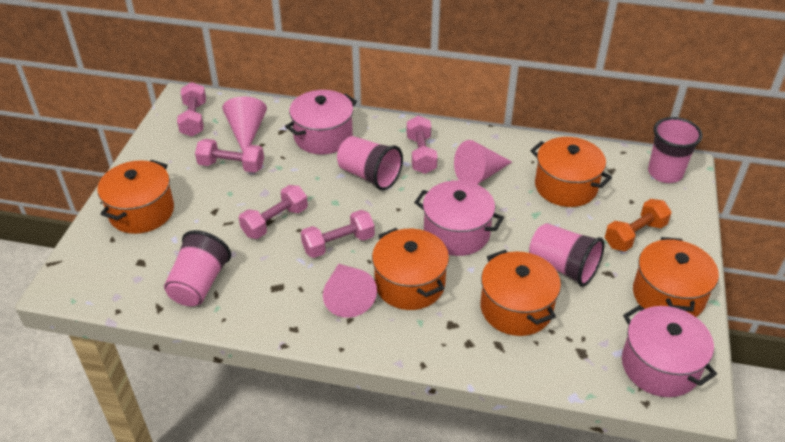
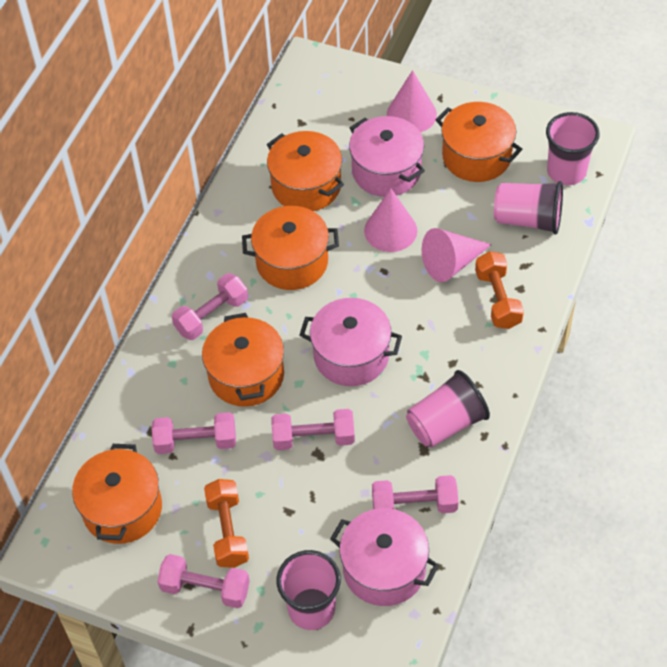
orange dumbbell: 1 -> 2

